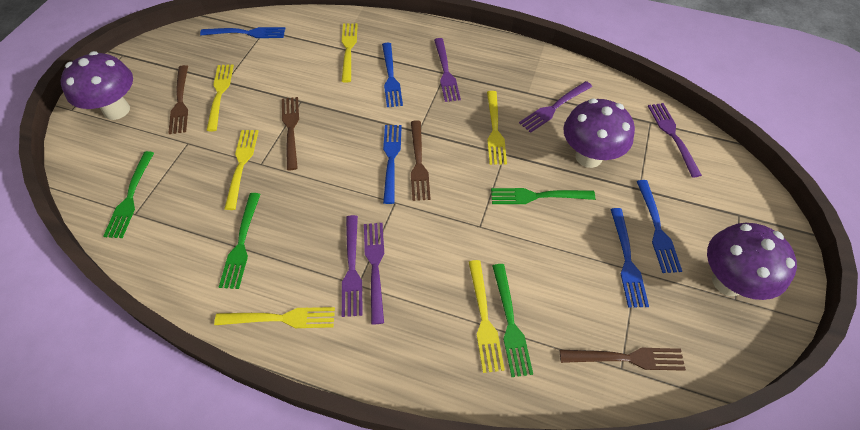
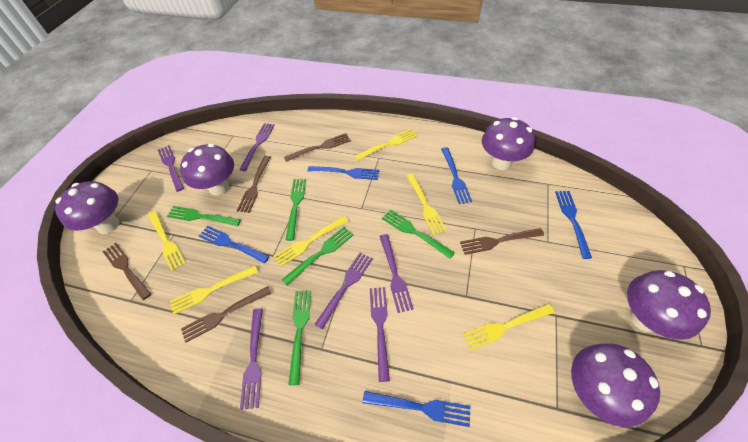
brown fork: 4 -> 5
green fork: 4 -> 5
purple fork: 5 -> 6
purple mushroom: 3 -> 5

